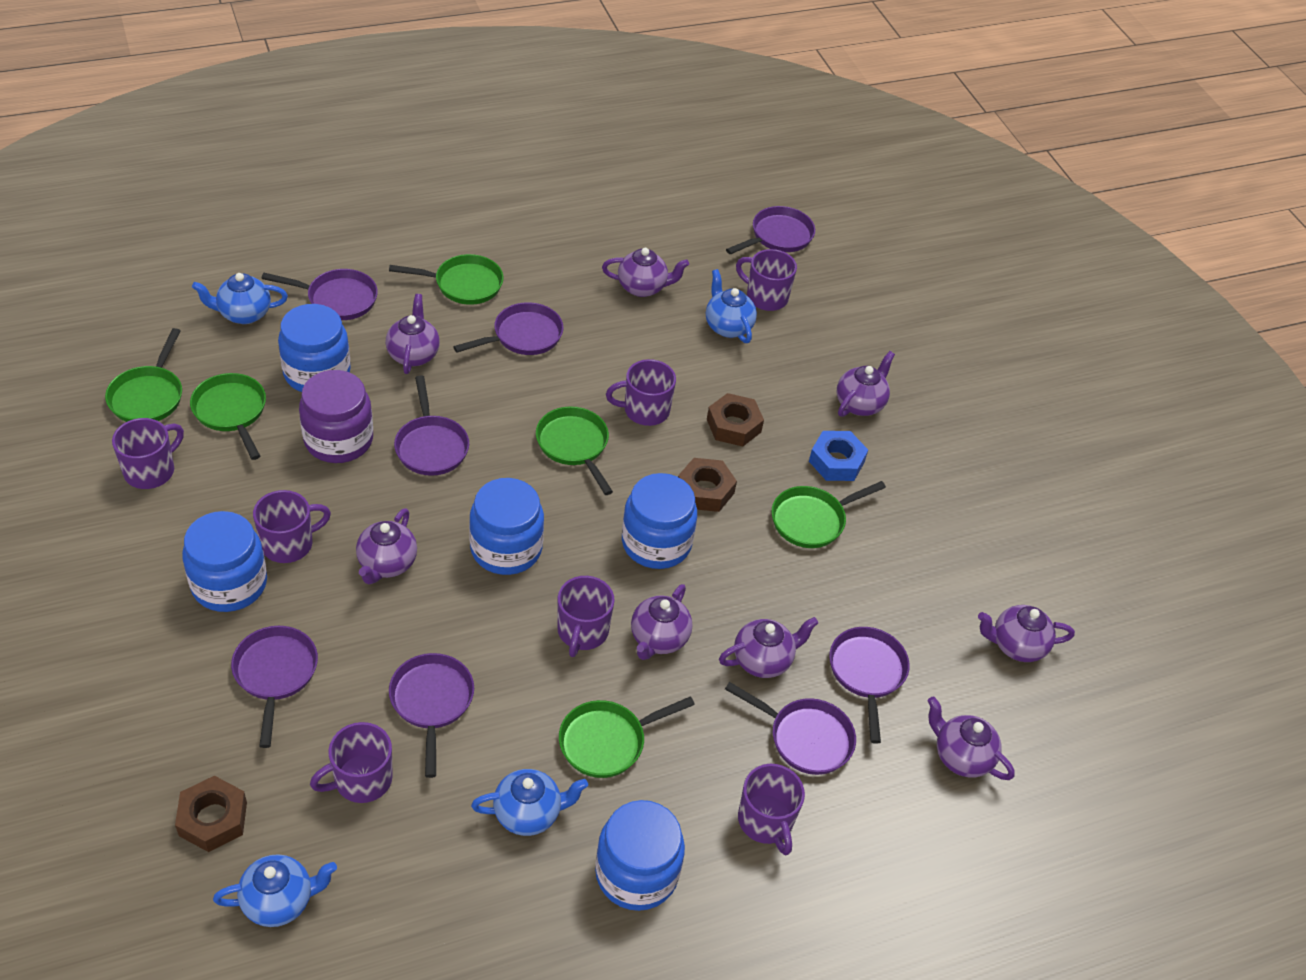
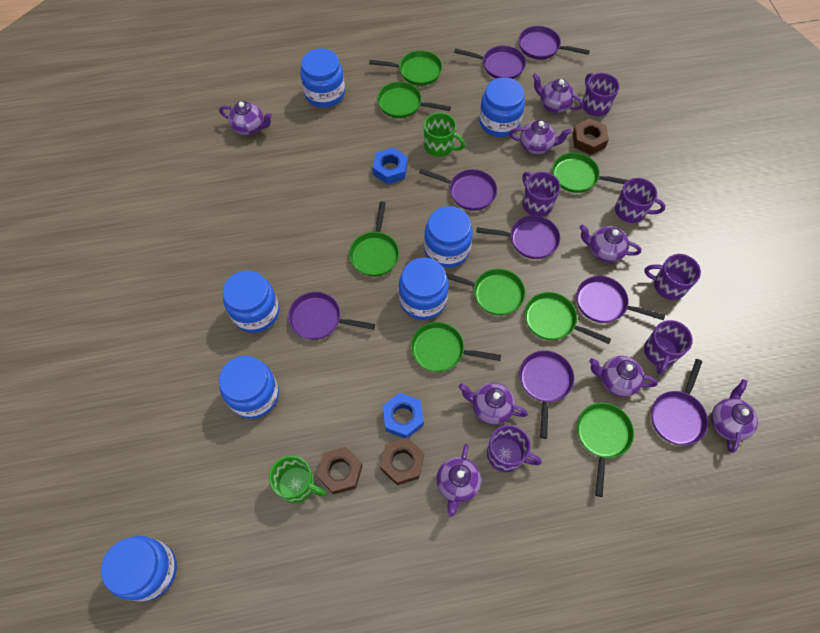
blue jar: 5 -> 7
blue nut: 1 -> 2
blue teapot: 4 -> 0
green mug: 0 -> 2
green pan: 6 -> 8
purple jar: 1 -> 0
purple mug: 7 -> 6

